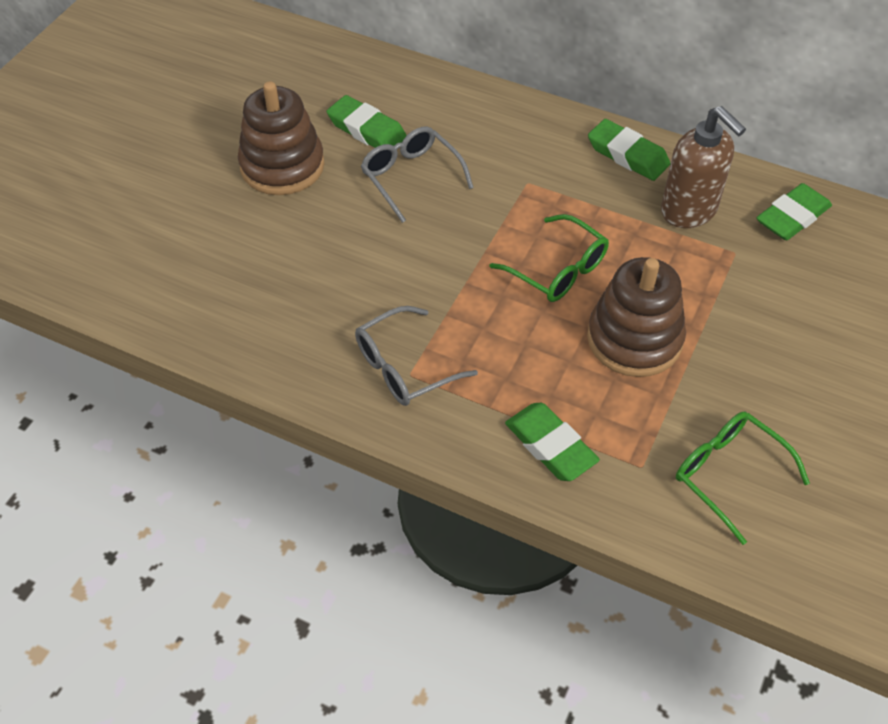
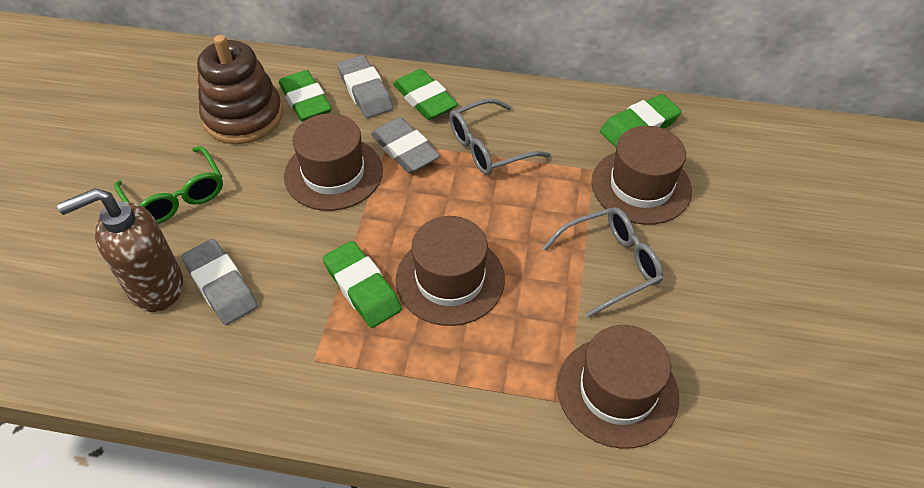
brown hat: 0 -> 4
brown stacking toy: 2 -> 1
green glasses: 2 -> 1
grey eraser: 0 -> 3

